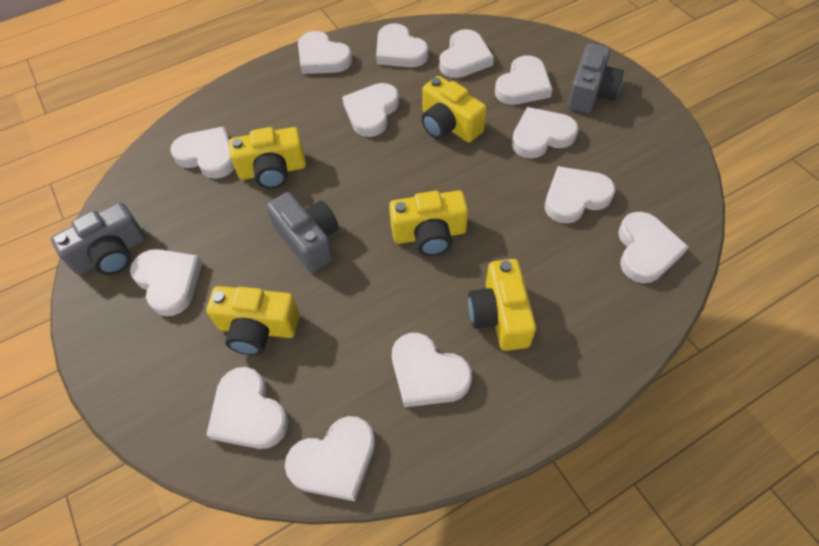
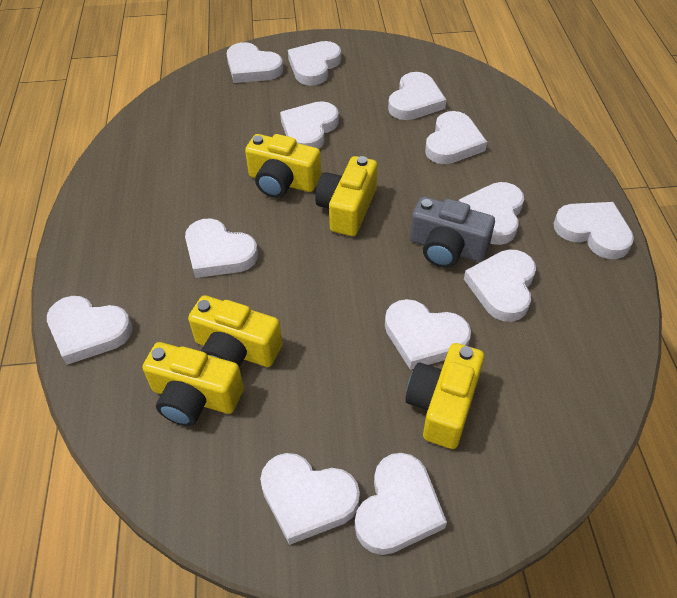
grey camera: 3 -> 1

